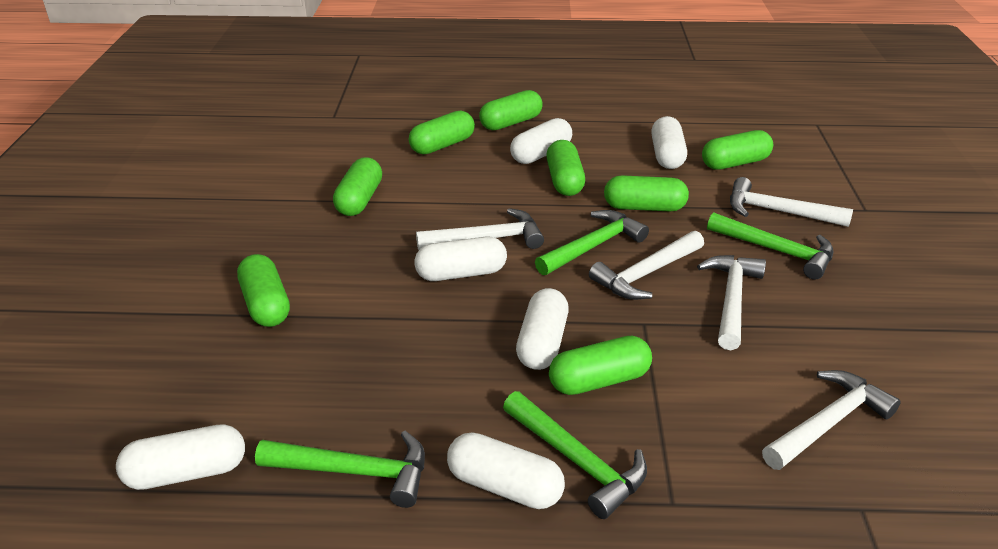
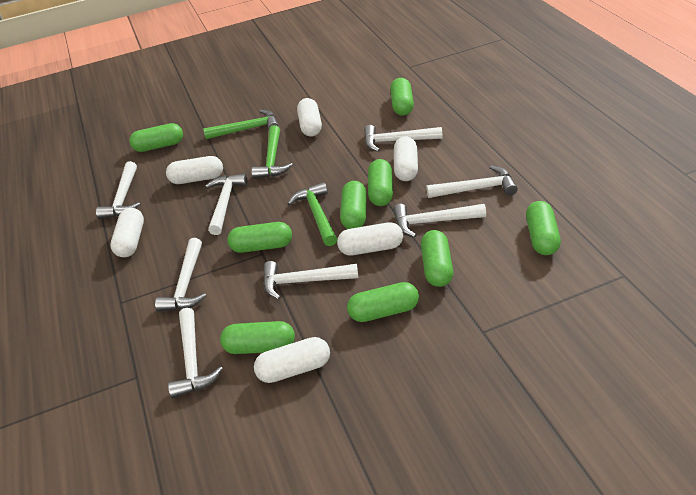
green capsule: 8 -> 9
green hammer: 4 -> 3
white hammer: 5 -> 8

